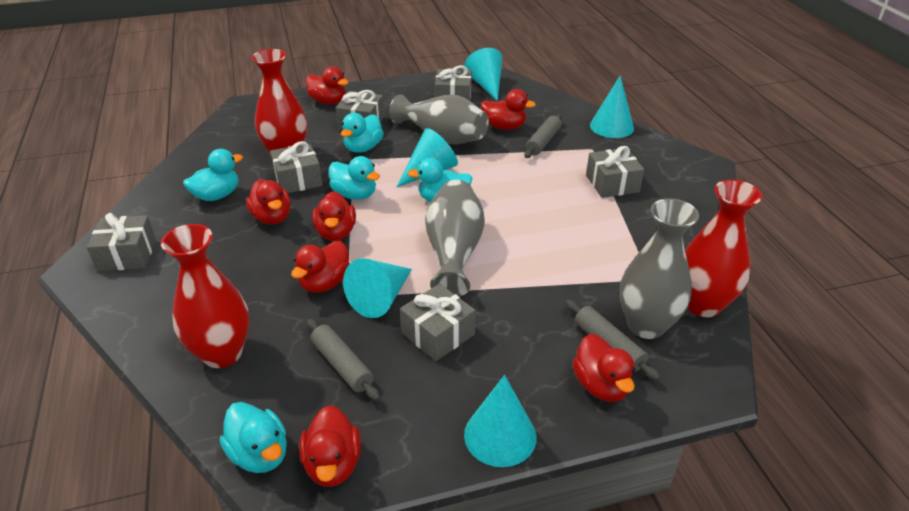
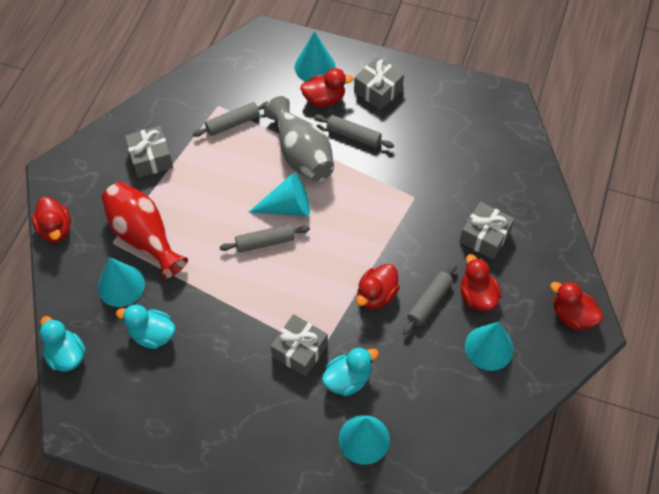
grey gift: 6 -> 4
grey rolling pin: 3 -> 4
grey vase: 3 -> 1
red duck: 7 -> 5
red vase: 3 -> 1
turquoise duck: 5 -> 3

